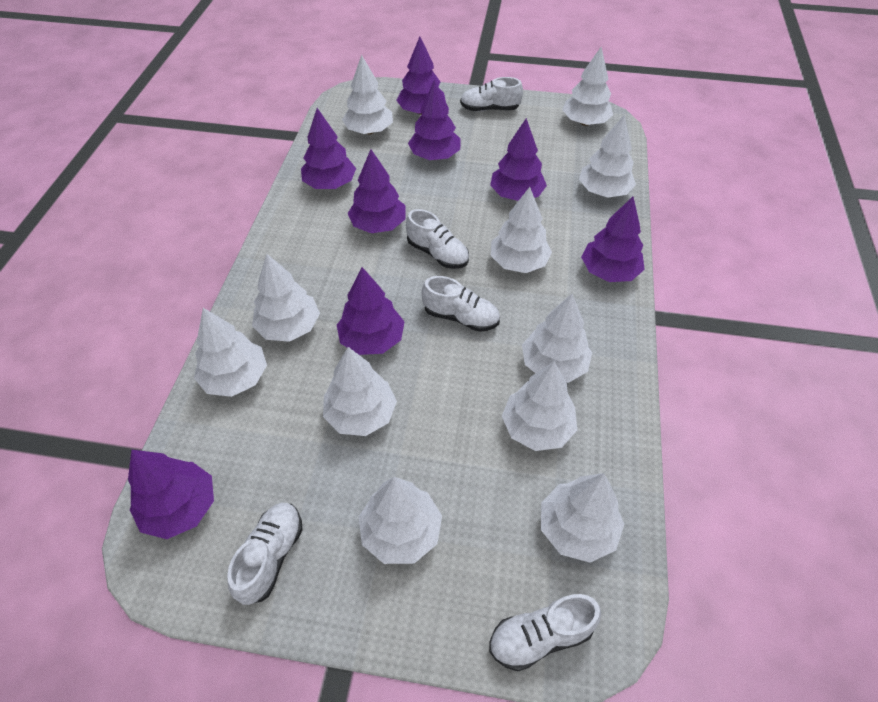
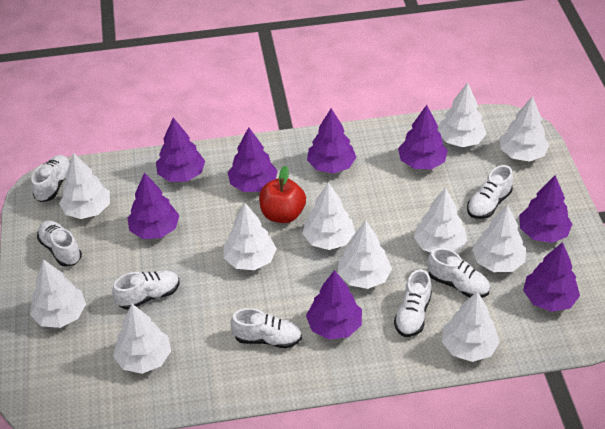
red apple: 0 -> 1
white shoe: 5 -> 7

